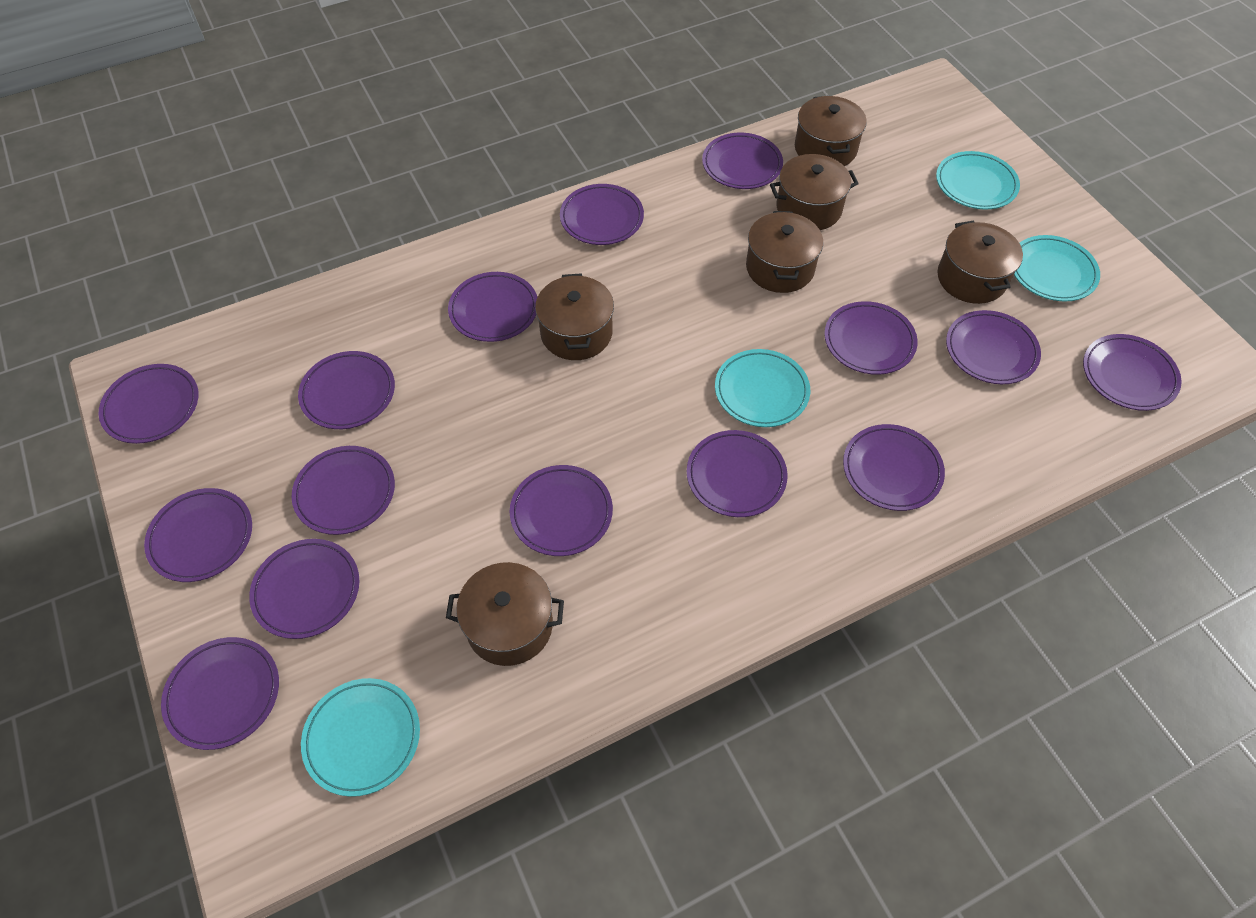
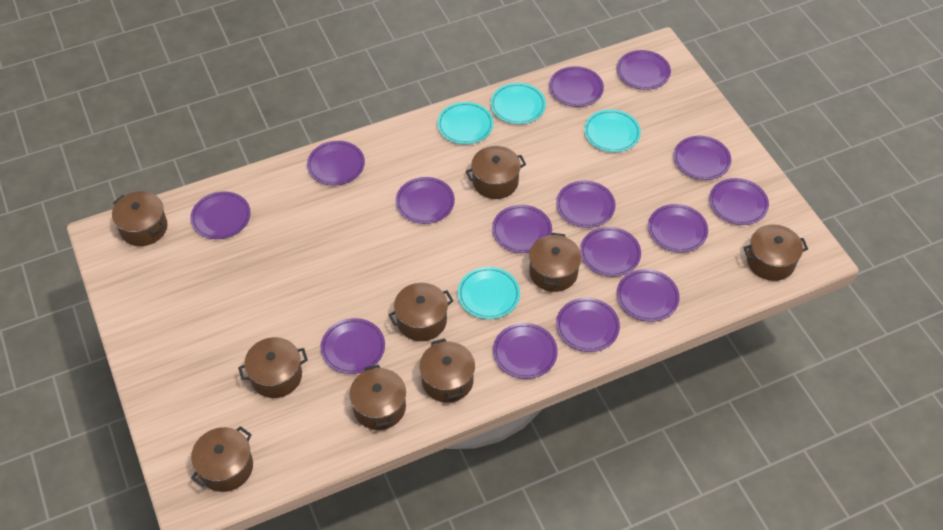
brown pot: 6 -> 9

